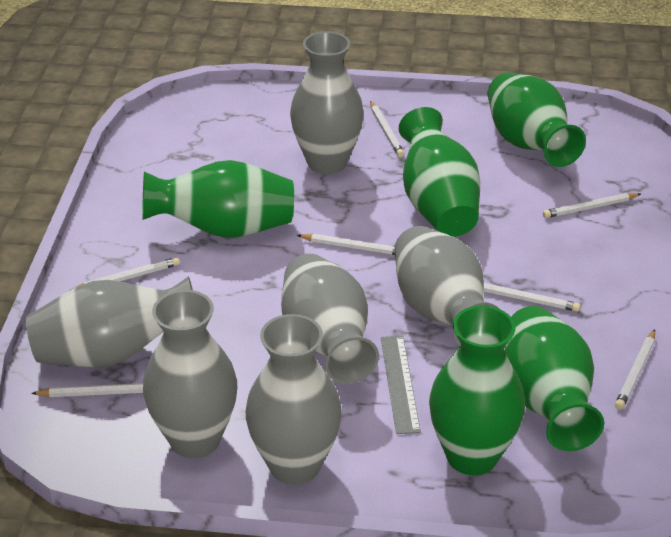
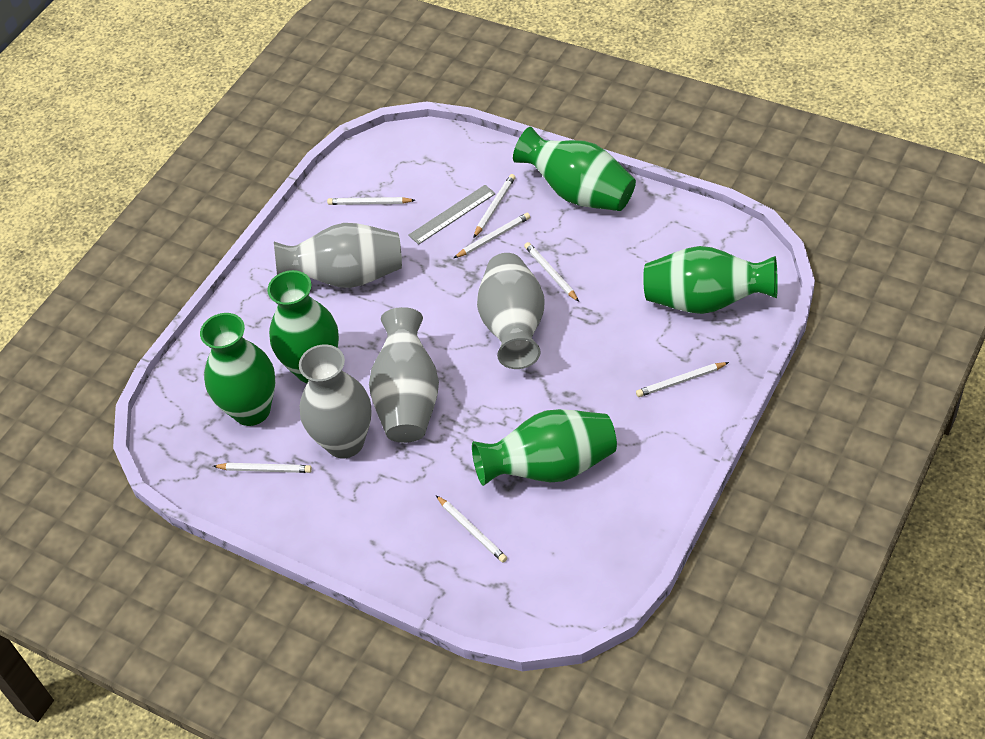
grey vase: 6 -> 4

